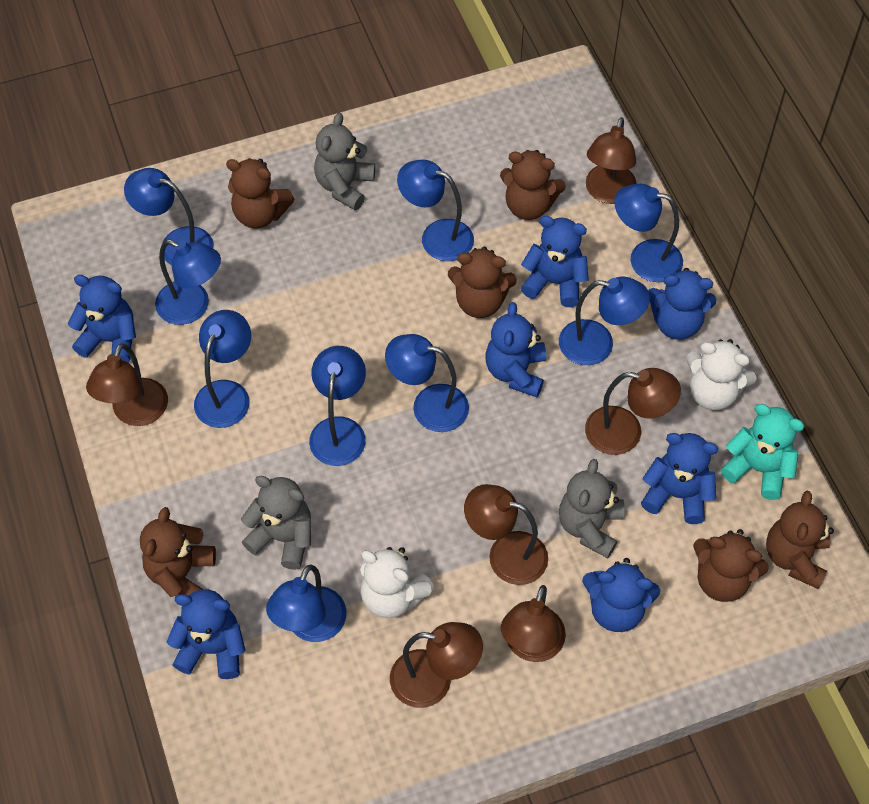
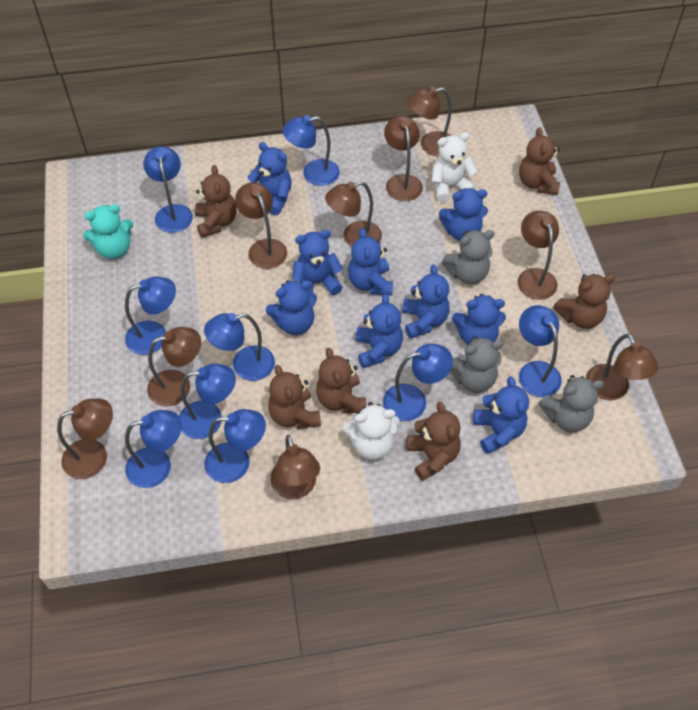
blue teddy bear: 7 -> 9
brown lamp: 6 -> 9

